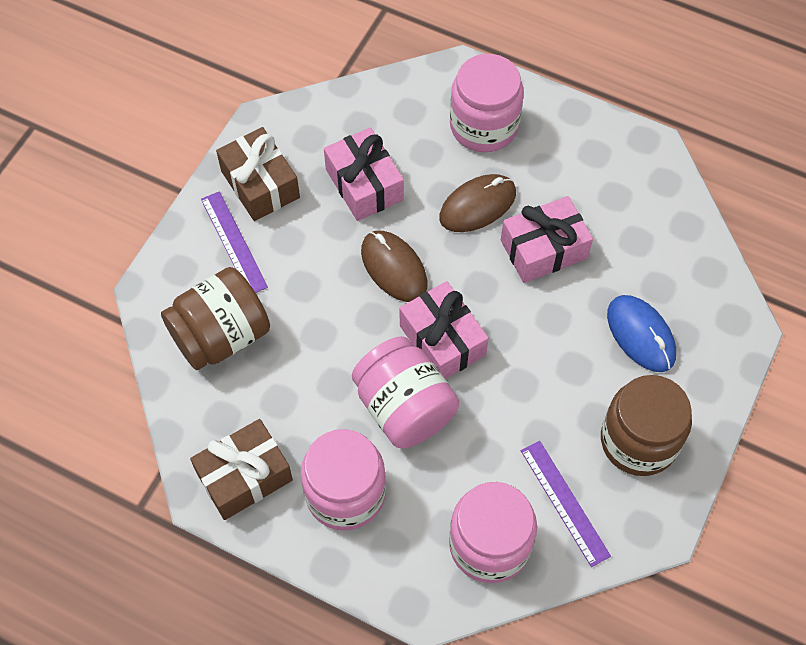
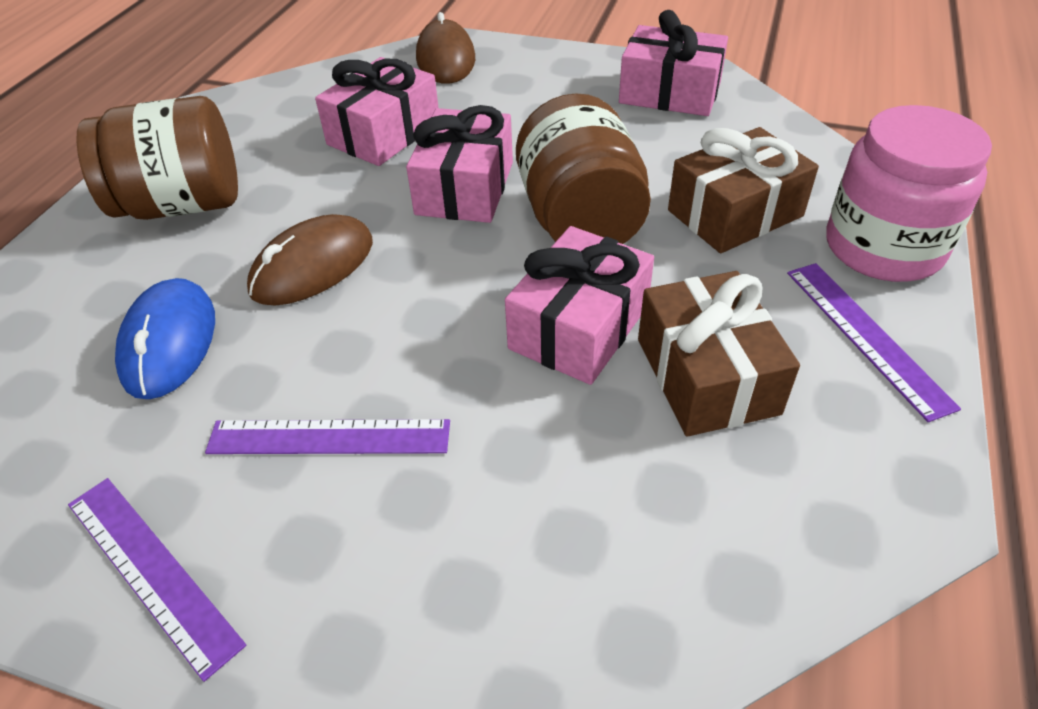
pink gift: 3 -> 4
pink jar: 4 -> 1
purple ruler: 2 -> 3

